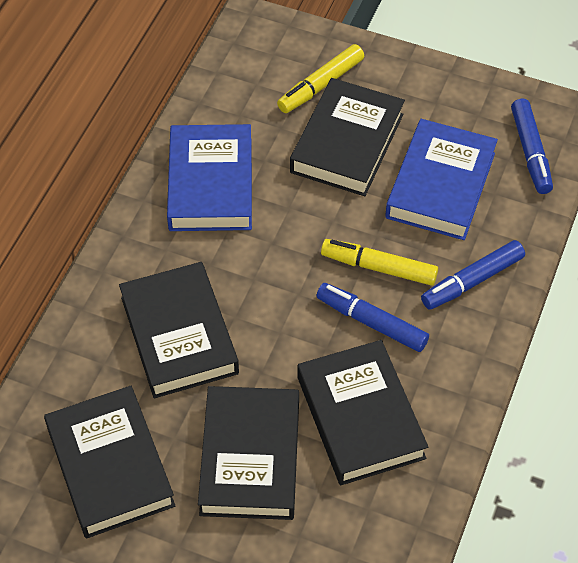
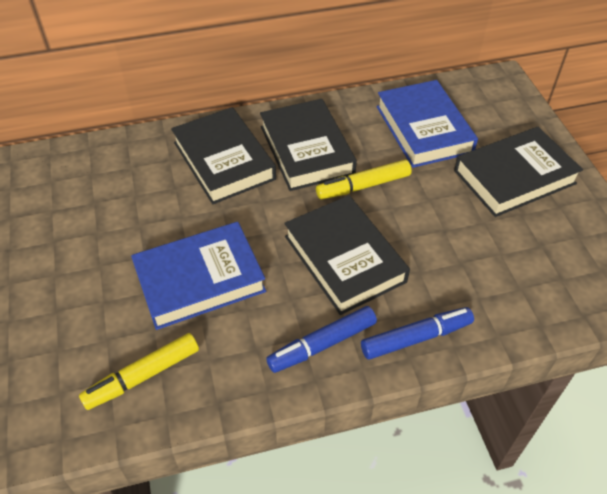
black book: 5 -> 4
blue marker: 3 -> 2

